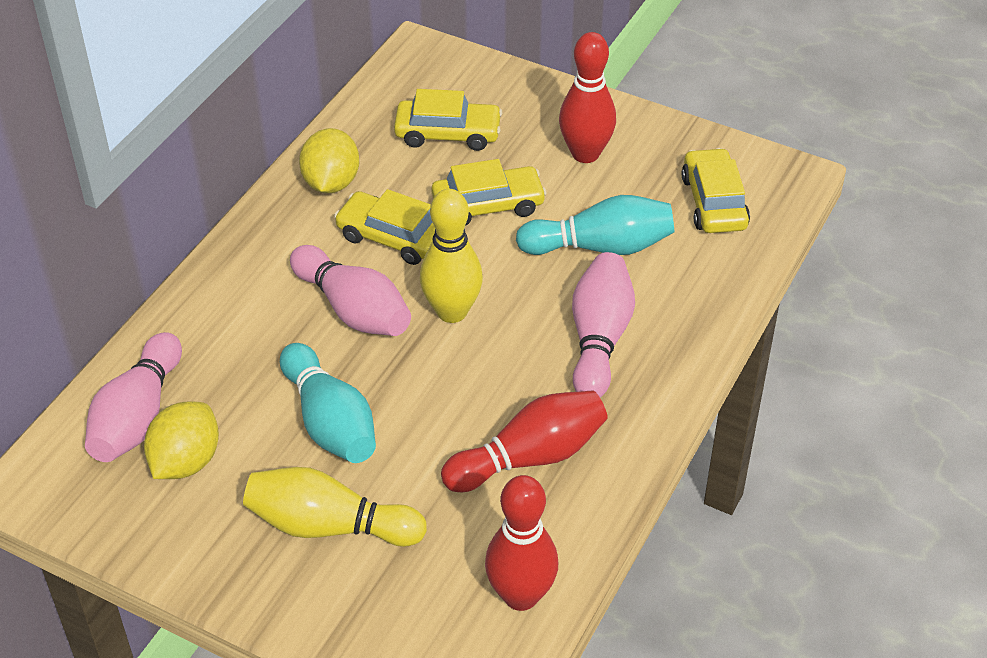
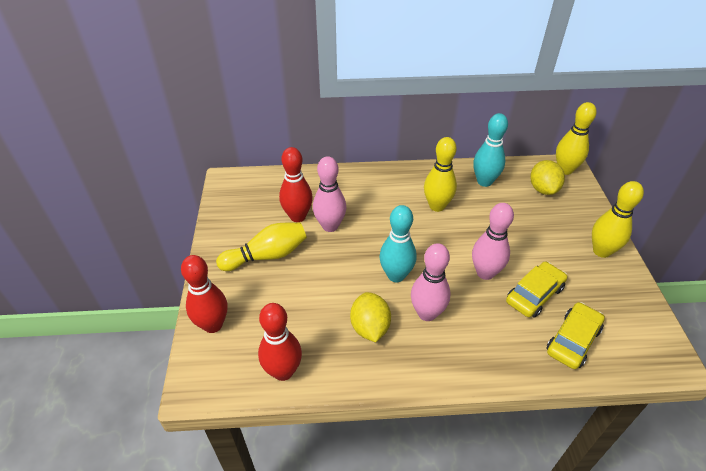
yellow bowling pin: 2 -> 4
yellow car: 4 -> 2

